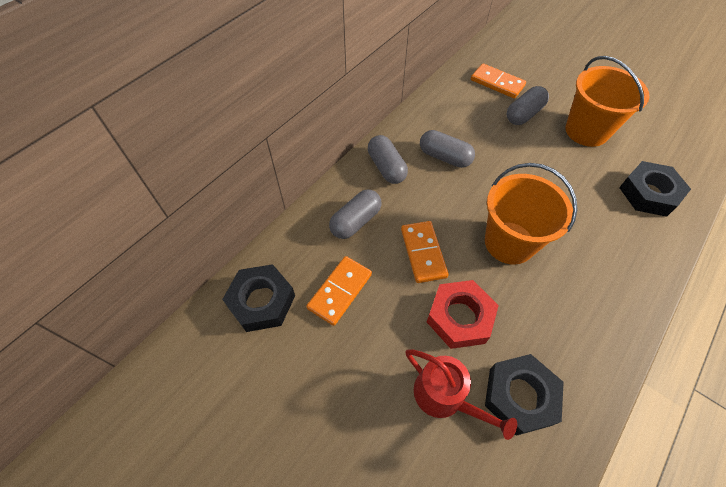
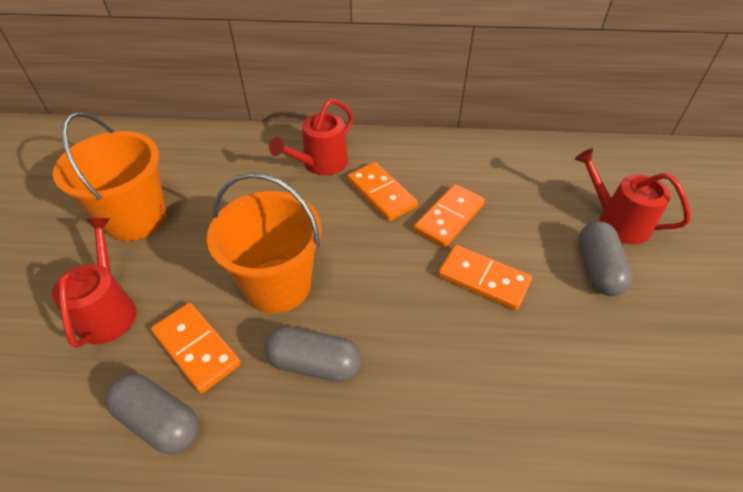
black nut: 3 -> 0
grey capsule: 4 -> 3
orange domino: 3 -> 4
red nut: 1 -> 0
red watering can: 1 -> 3

